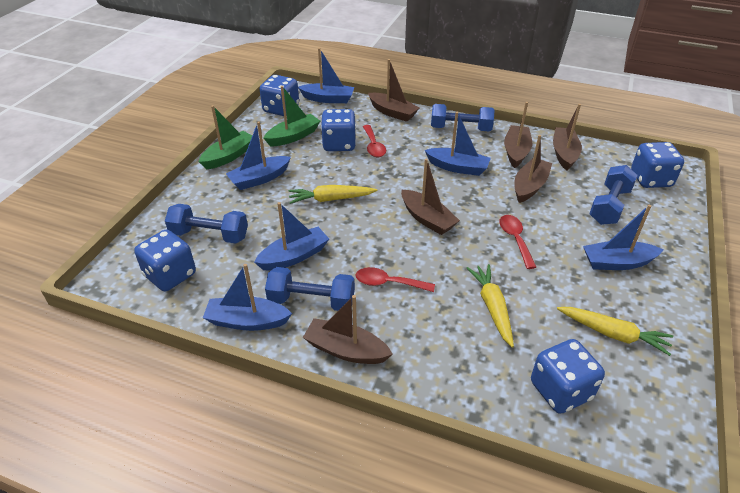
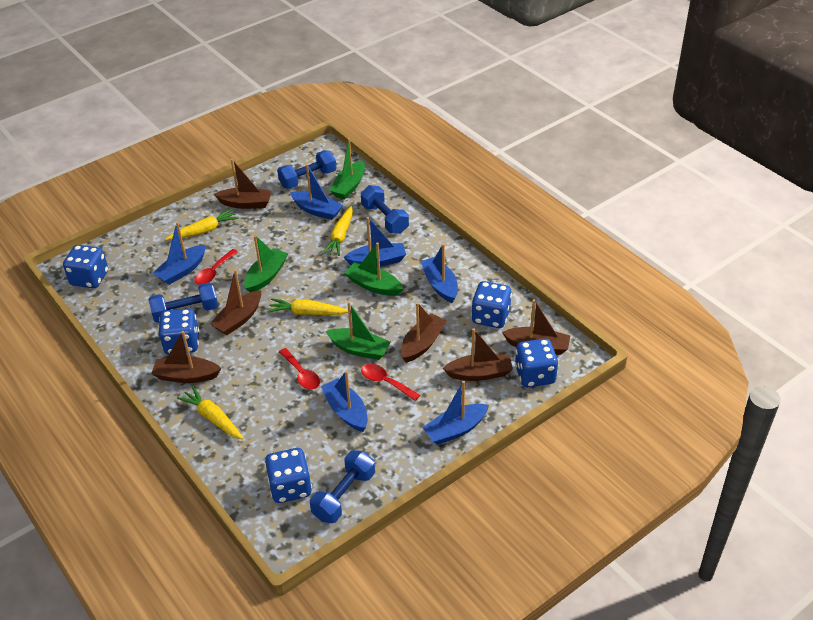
green boat: 2 -> 4
yellow carrot: 3 -> 4

